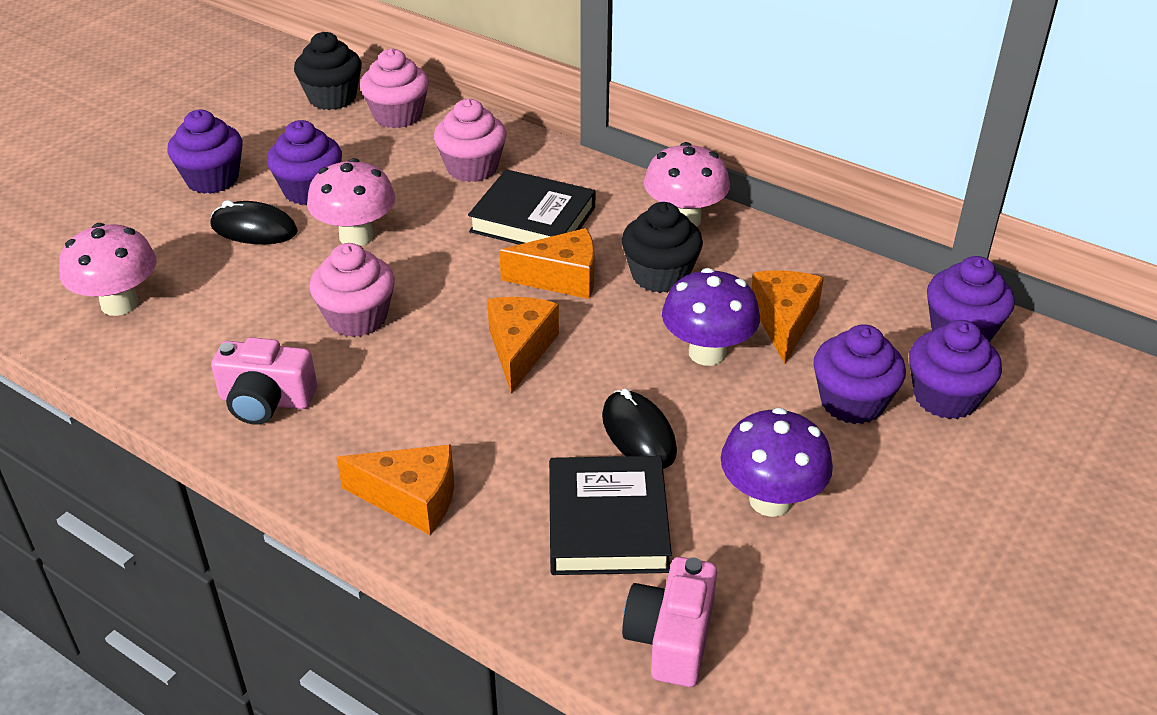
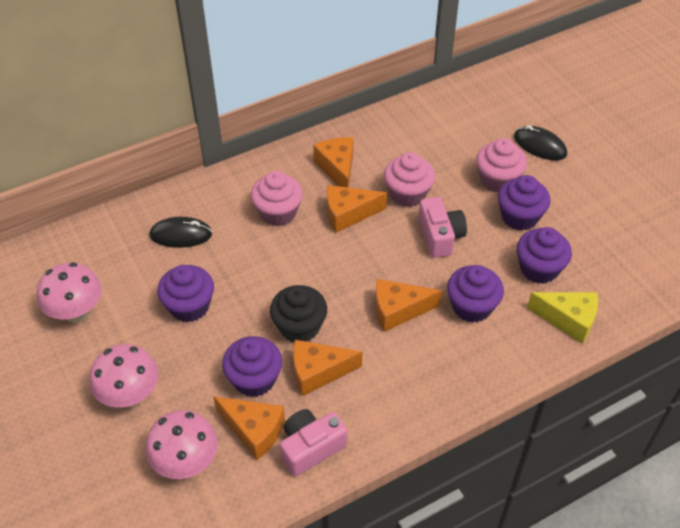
black book: 2 -> 0
black cupcake: 2 -> 1
orange cheese: 4 -> 5
purple mushroom: 2 -> 0
yellow cheese: 0 -> 1

